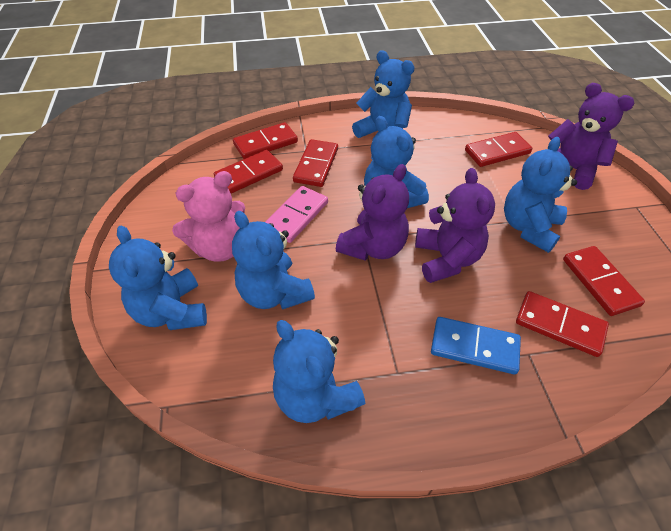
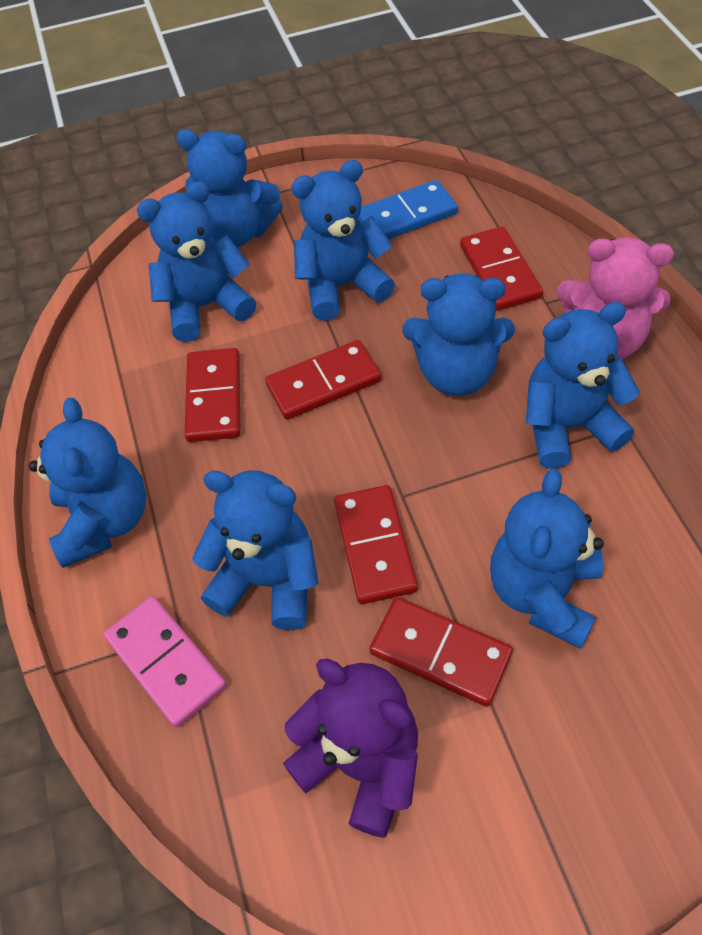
blue teddy bear: 6 -> 8
purple teddy bear: 3 -> 1
red domino: 6 -> 5

